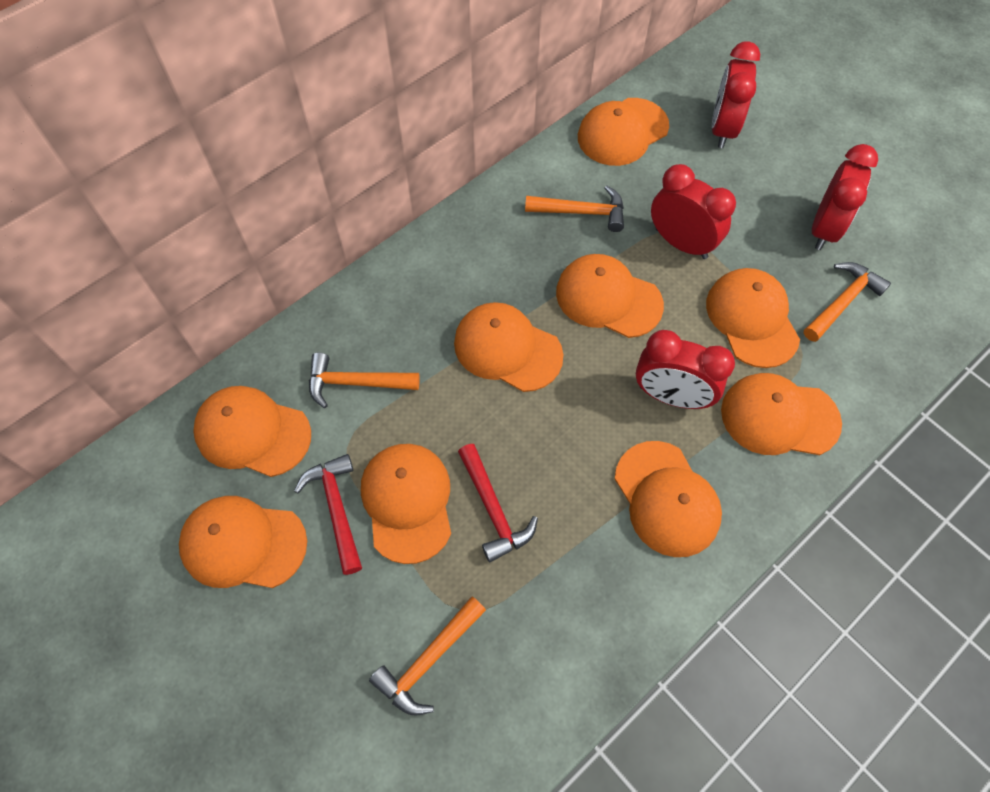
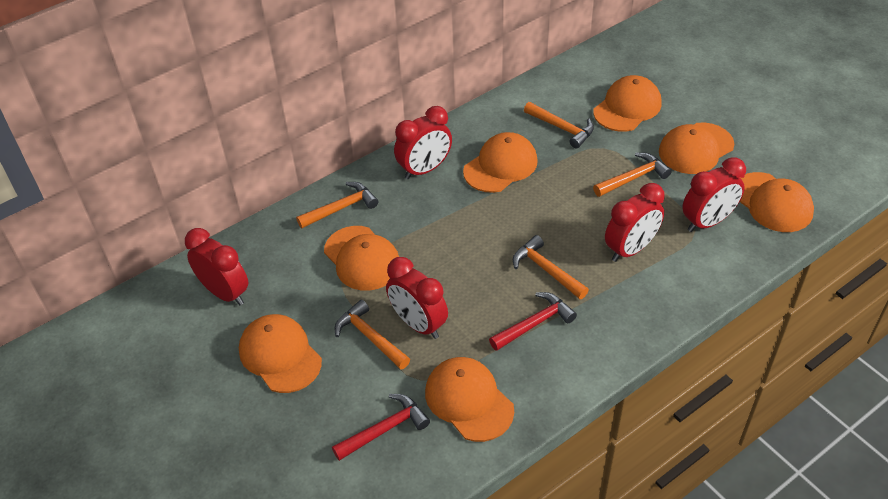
orange cap: 9 -> 7
orange hammer: 4 -> 5
red clock: 4 -> 5

